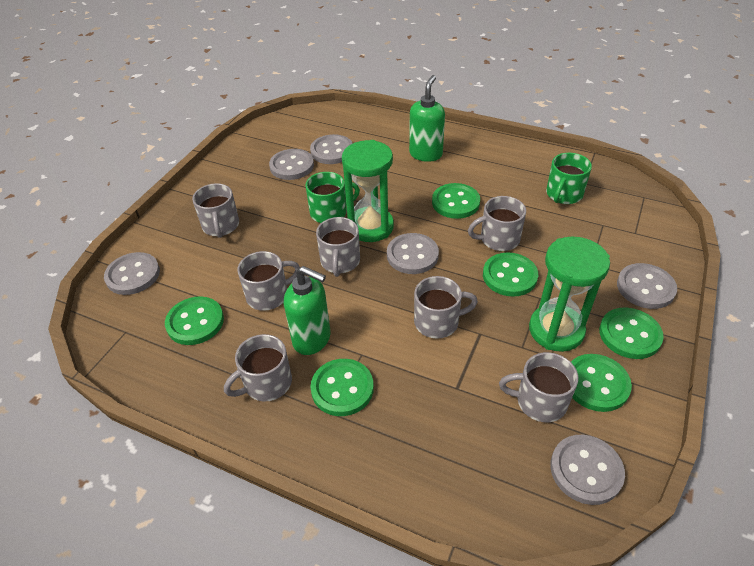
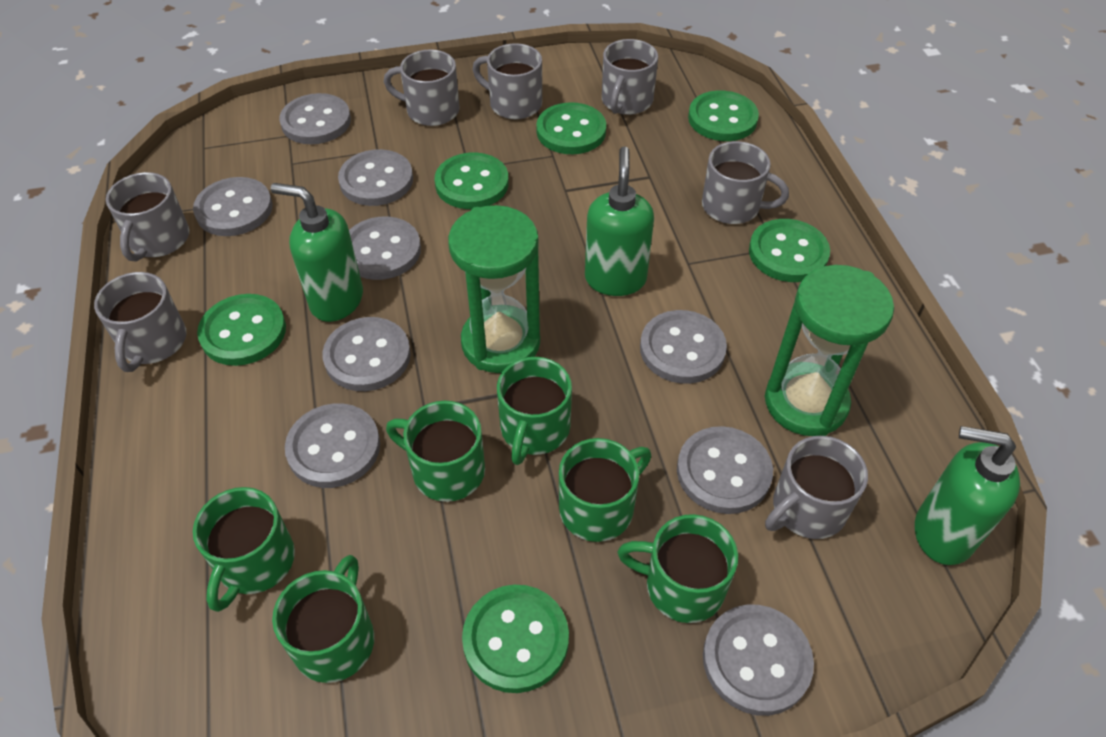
green mug: 2 -> 6
green soap dispenser: 2 -> 3
grey button: 6 -> 9

